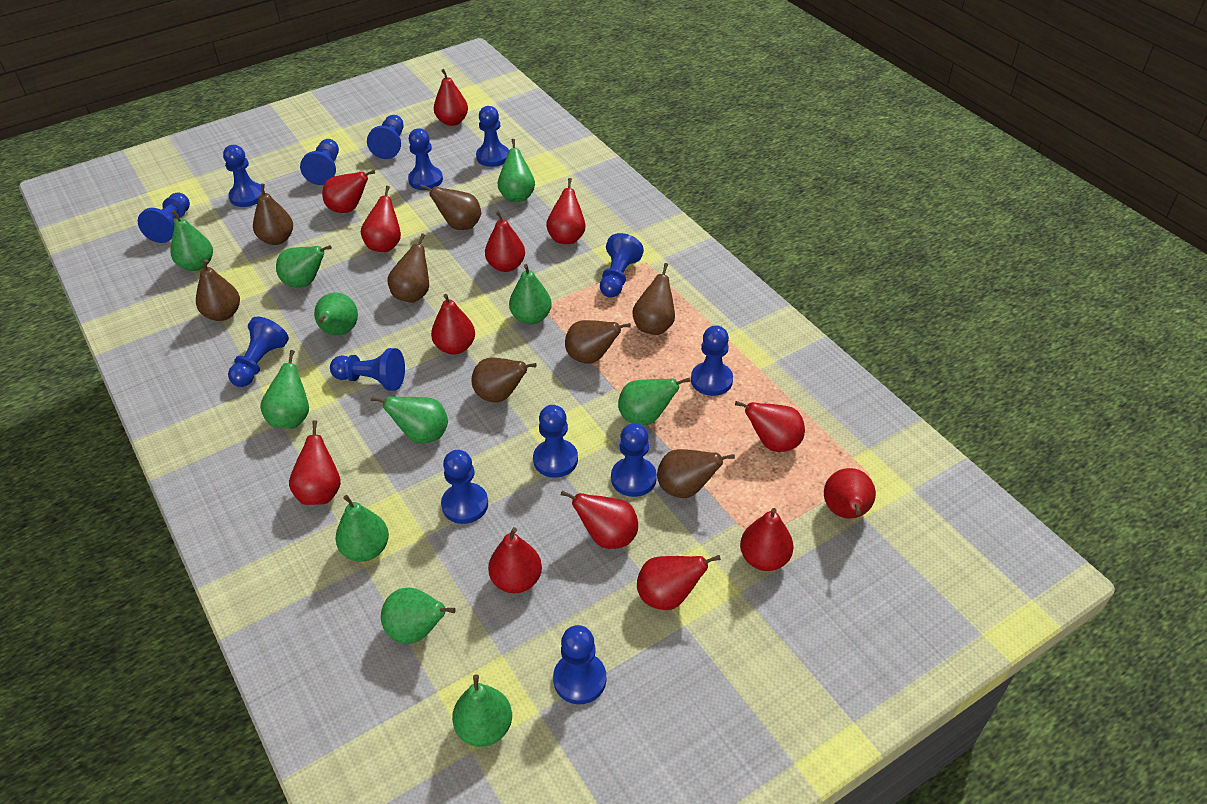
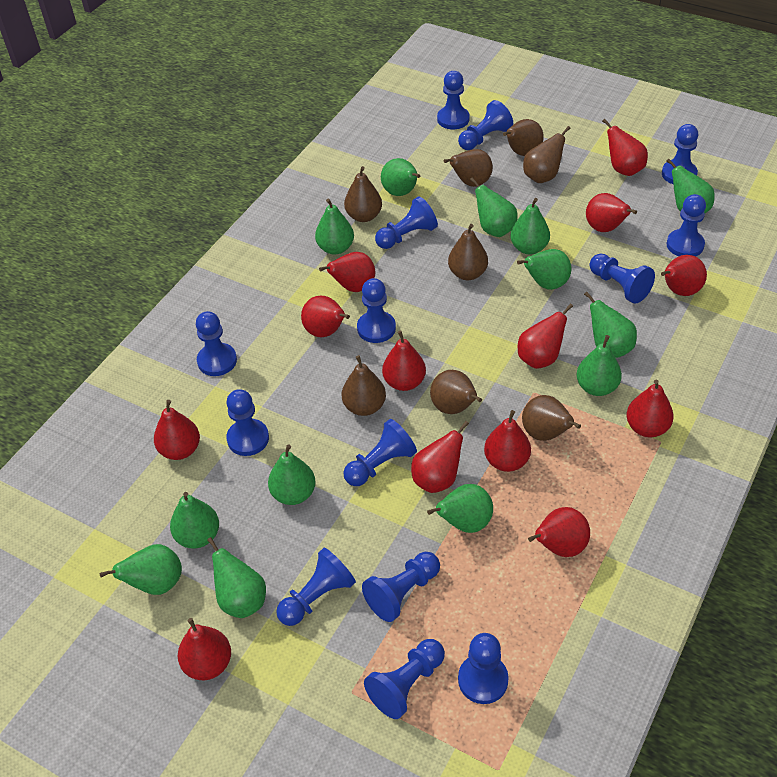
green pear: 11 -> 13

